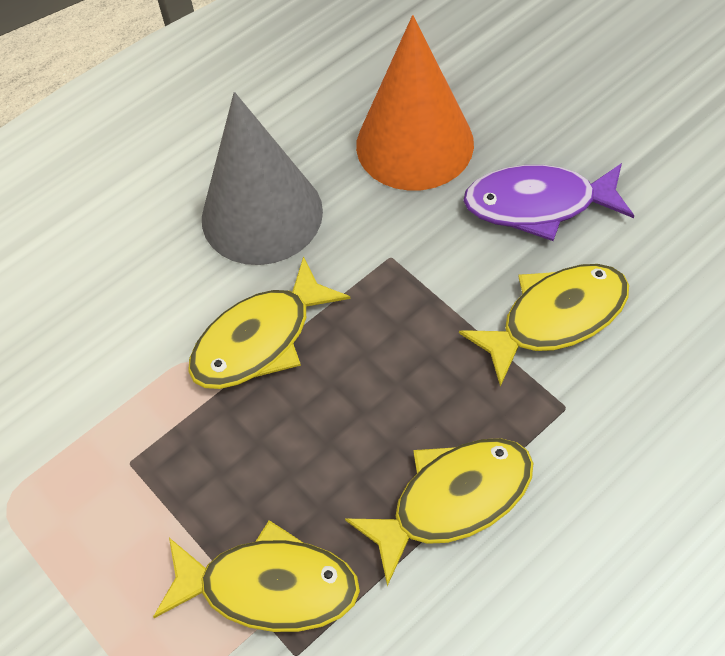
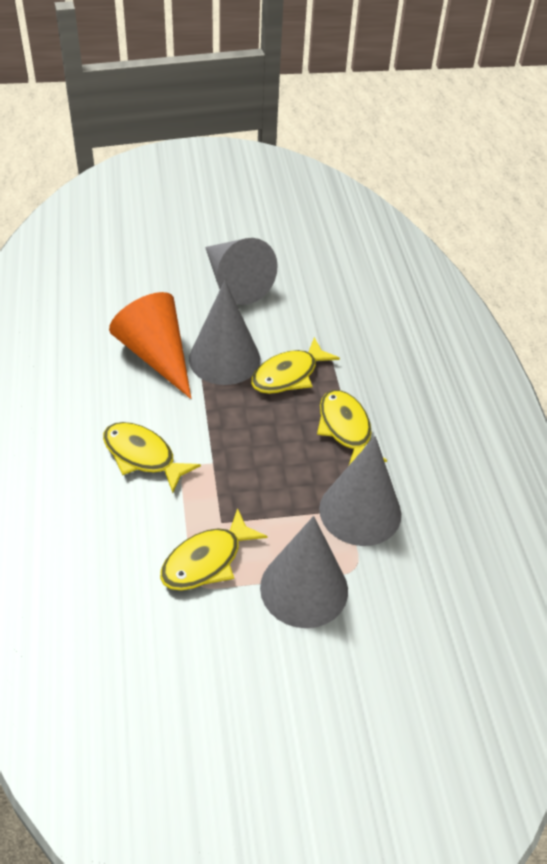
grey cone: 1 -> 4
purple fish: 1 -> 0

